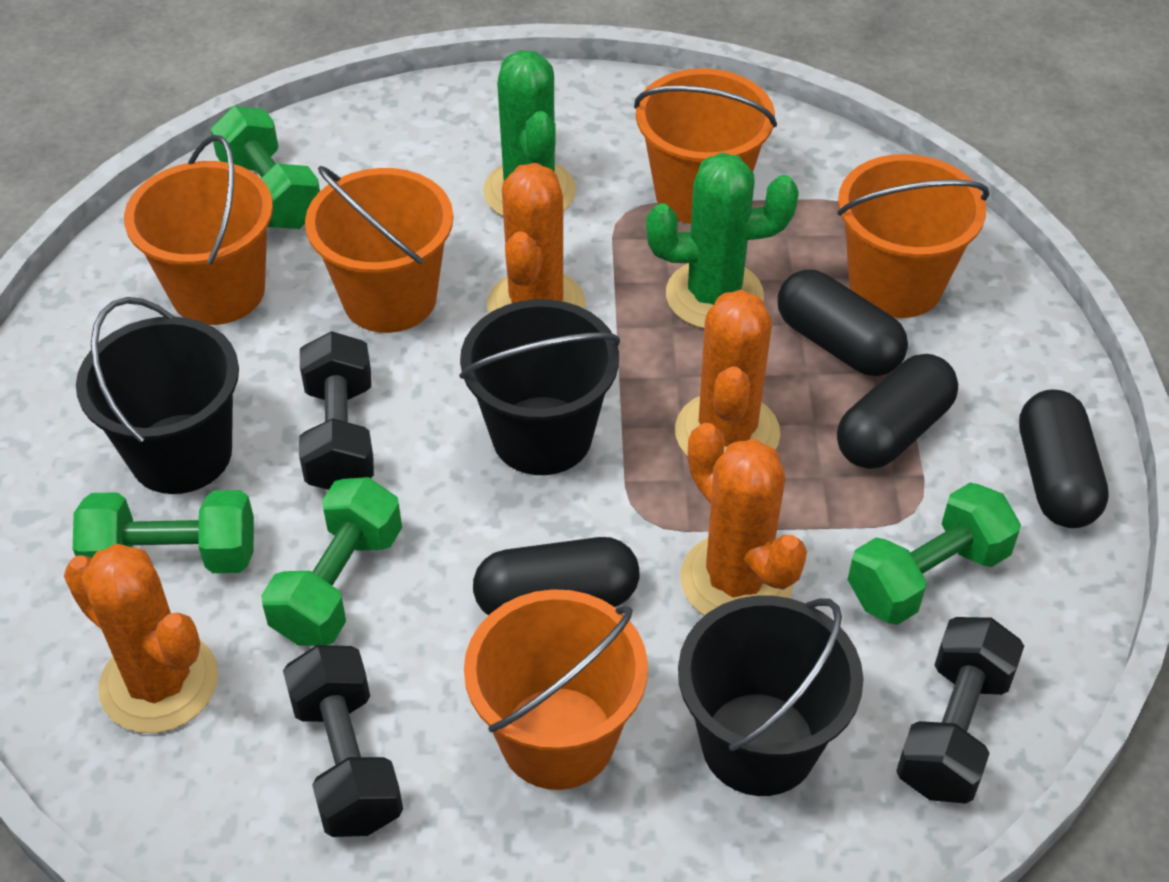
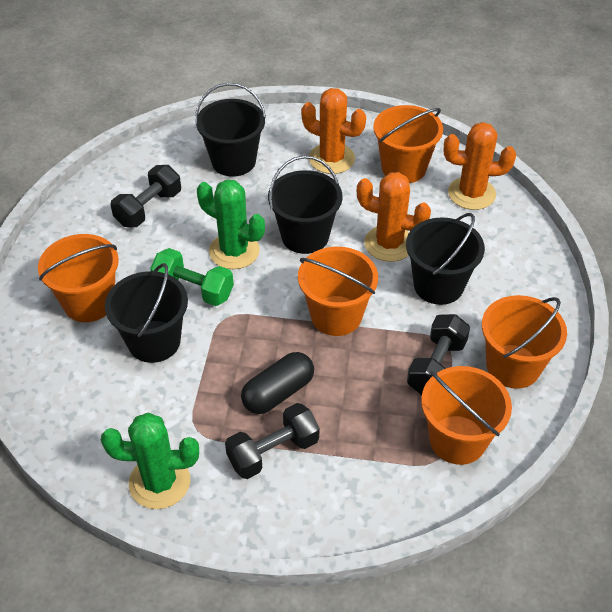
black bucket: 3 -> 4
black capsule: 4 -> 1
green dumbbell: 4 -> 1
orange cactus: 4 -> 3

